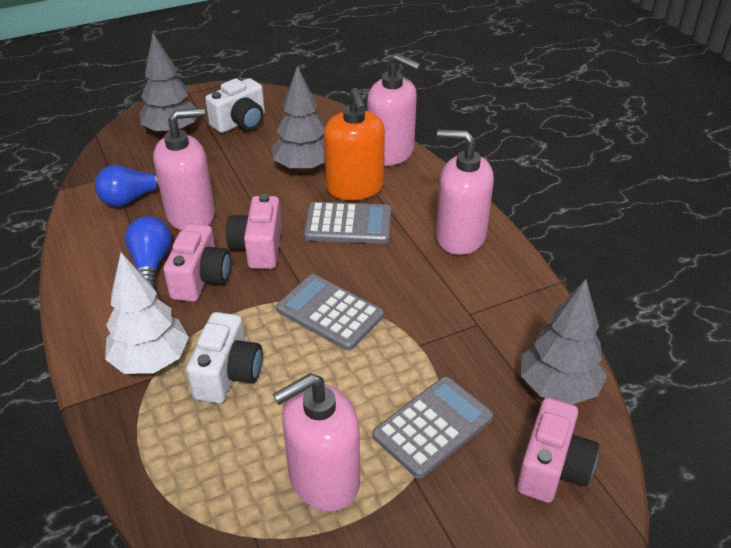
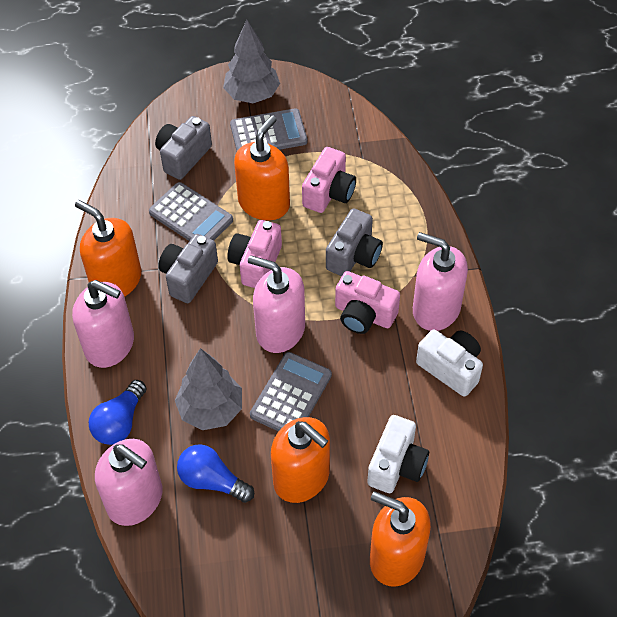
grey camera: 0 -> 3
grey tree: 3 -> 2
orange soap dispenser: 1 -> 4
white tree: 1 -> 0

